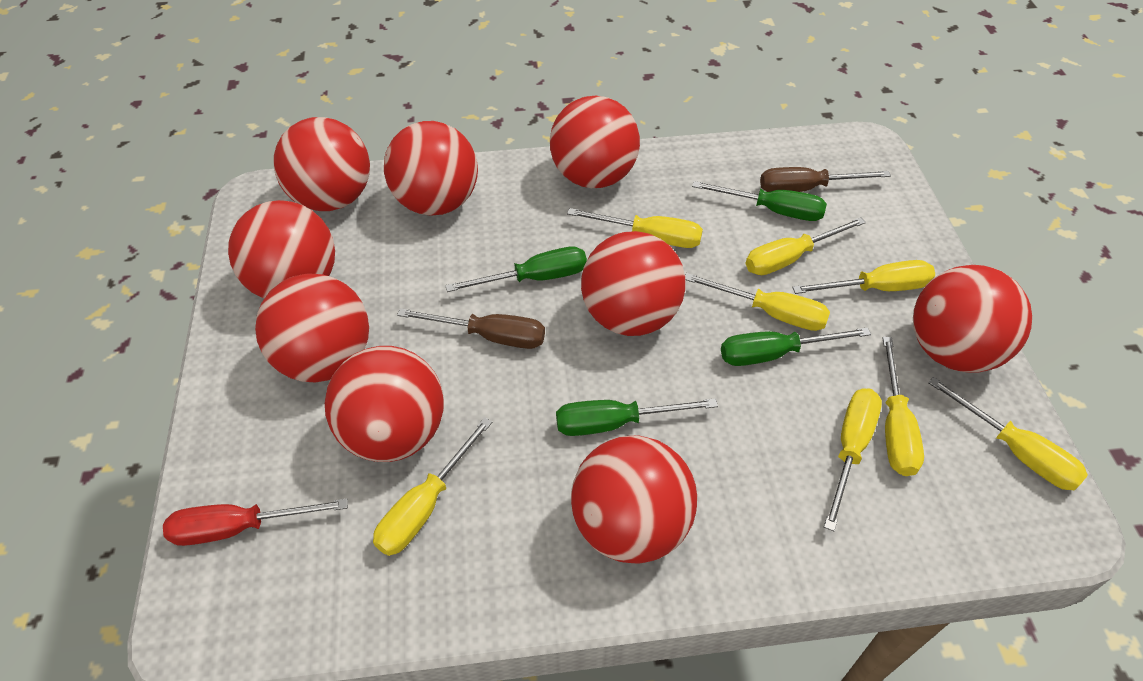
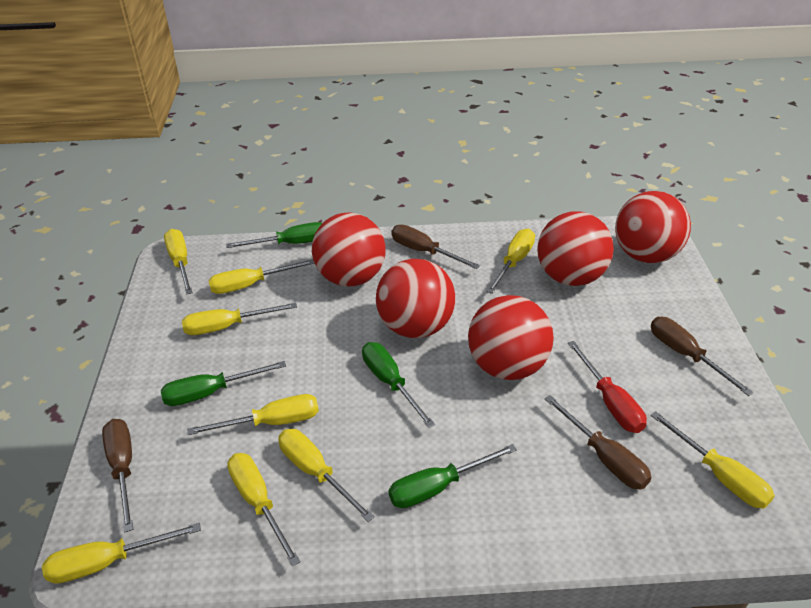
brown screwdriver: 2 -> 4
red ball: 9 -> 5
yellow screwdriver: 8 -> 9

